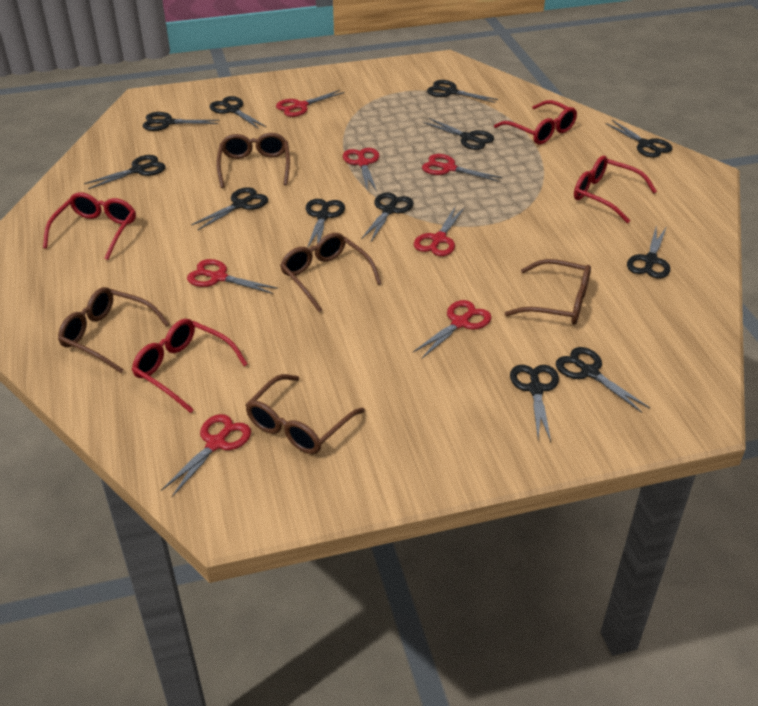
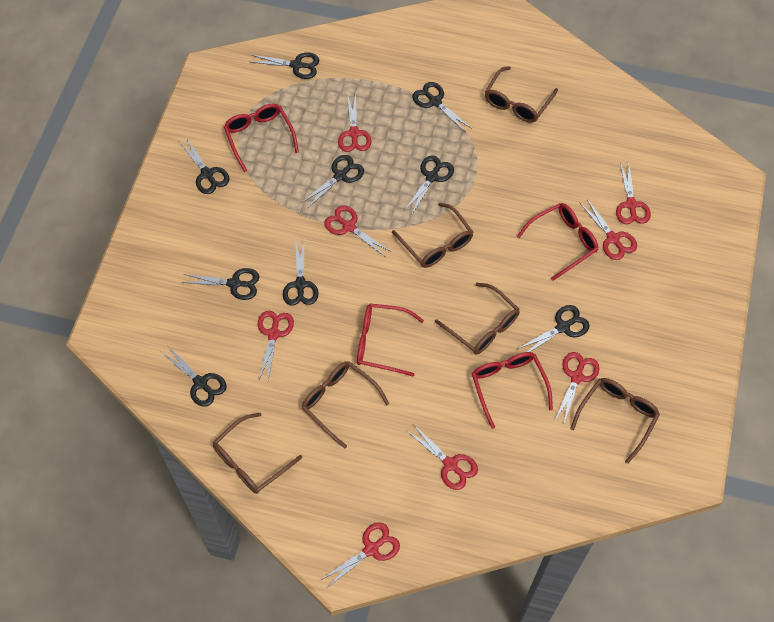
black scissors: 12 -> 9
brown glasses: 5 -> 6
red scissors: 7 -> 8

